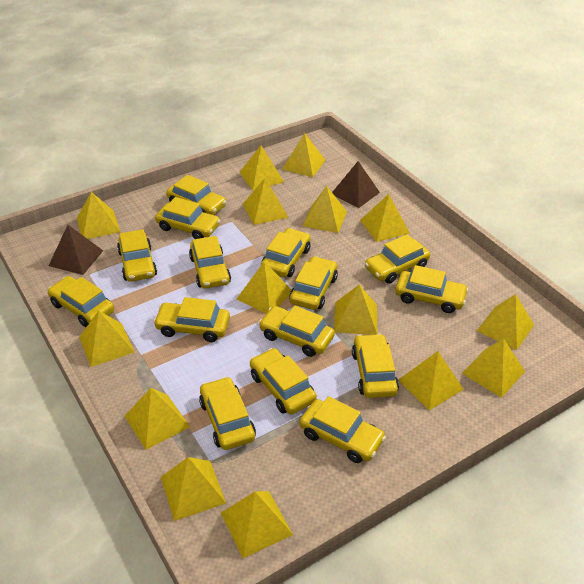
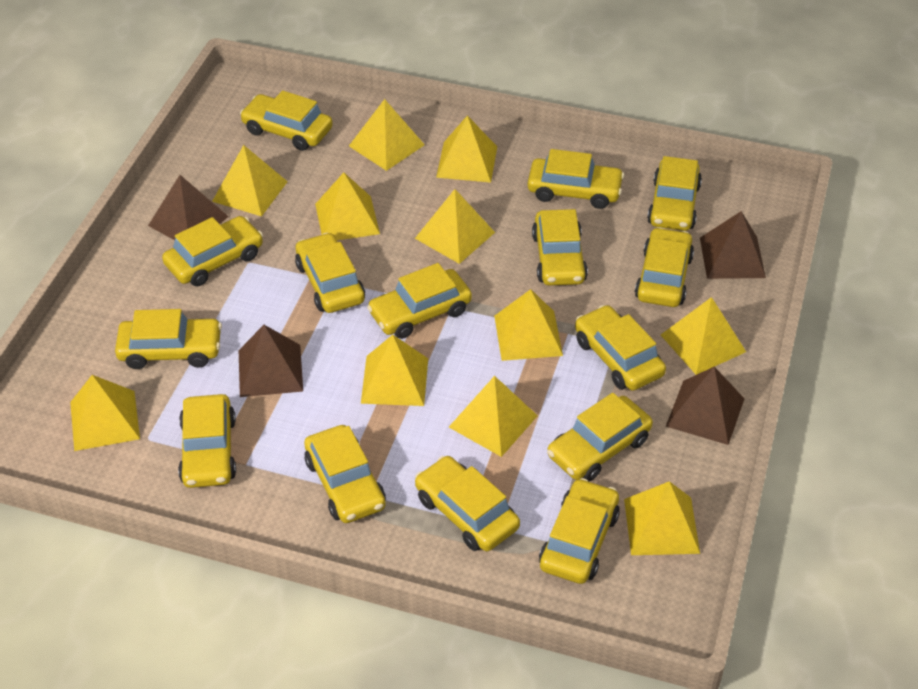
brown pyramid: 2 -> 4
yellow pyramid: 15 -> 11

